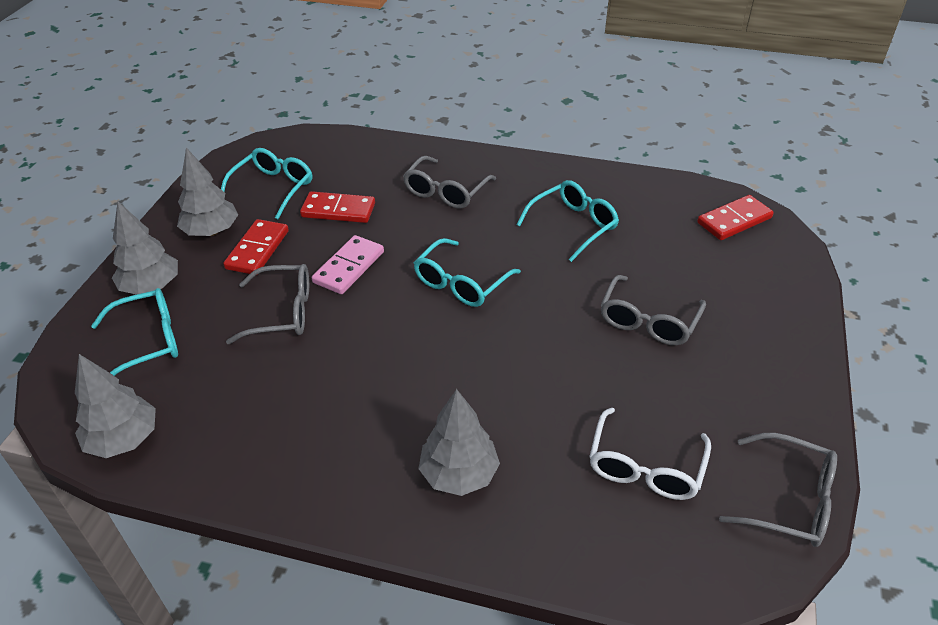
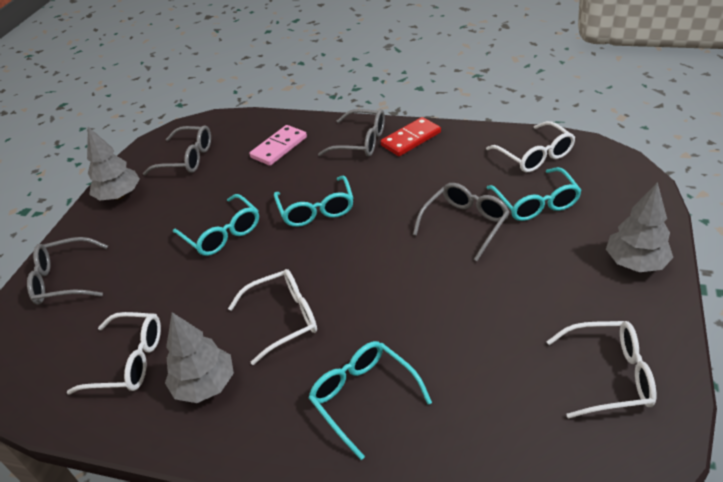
grey tree: 4 -> 3
red domino: 3 -> 1
white glasses: 1 -> 4

